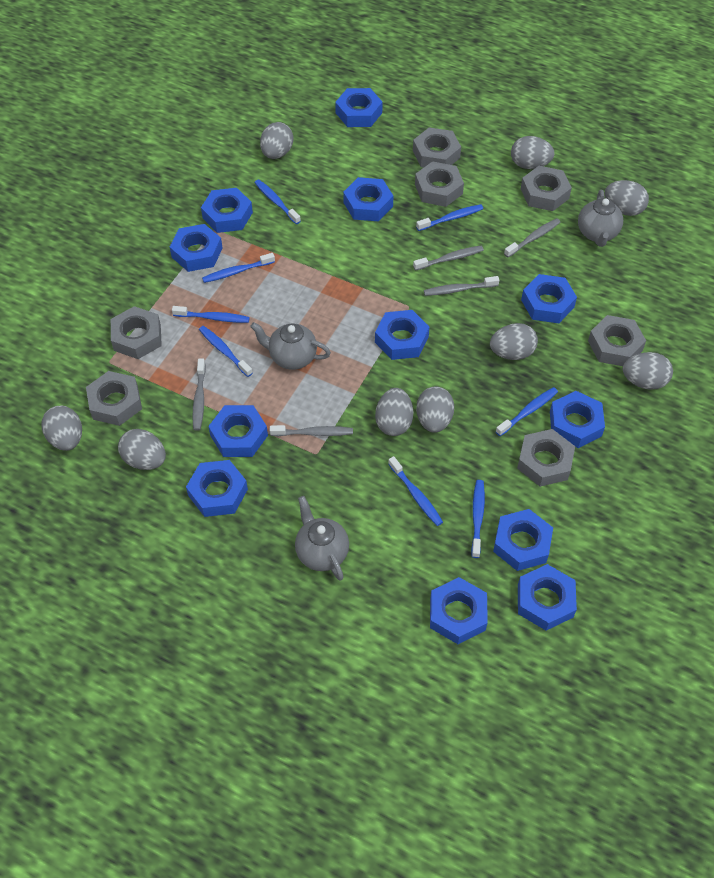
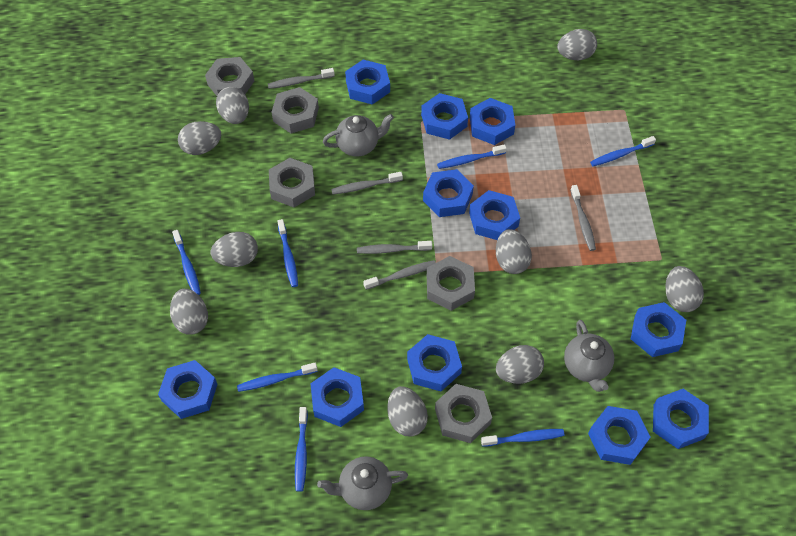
blue nut: 12 -> 11
blue toothbrush: 8 -> 7
grey nut: 7 -> 5

